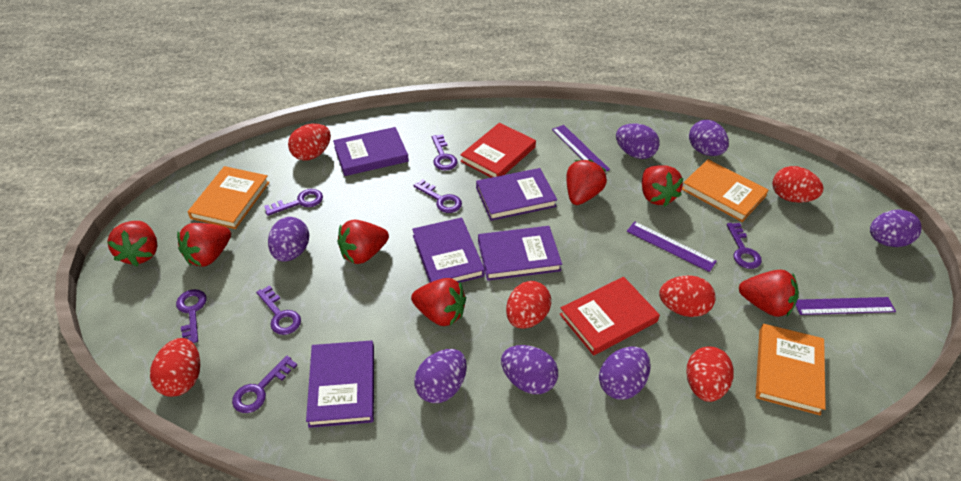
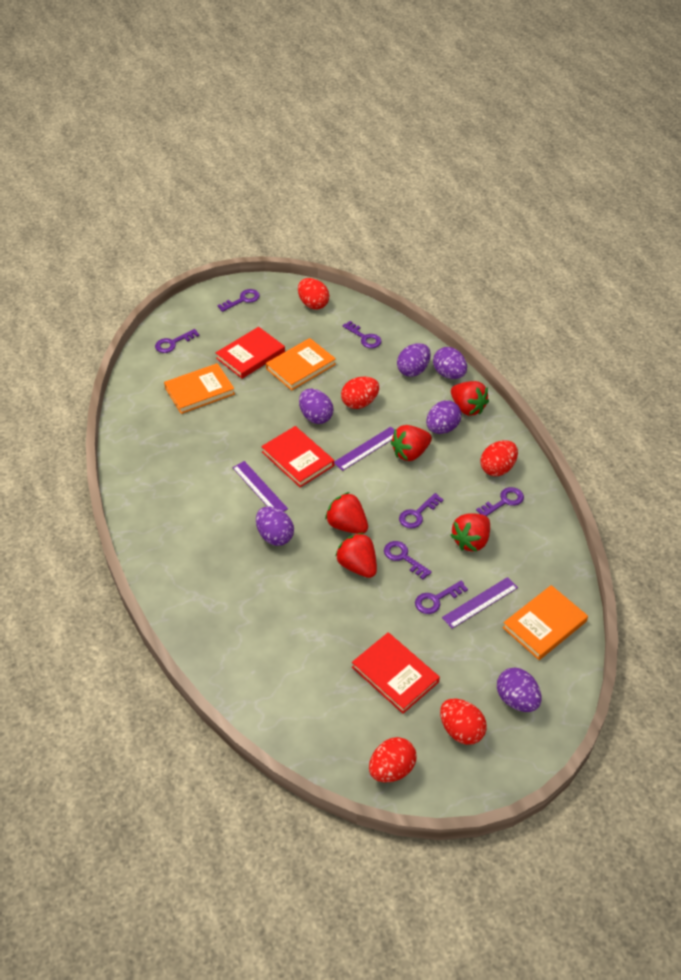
purple book: 5 -> 0
purple egg: 7 -> 6
red book: 2 -> 3
red egg: 6 -> 5
red strawberry: 7 -> 5

